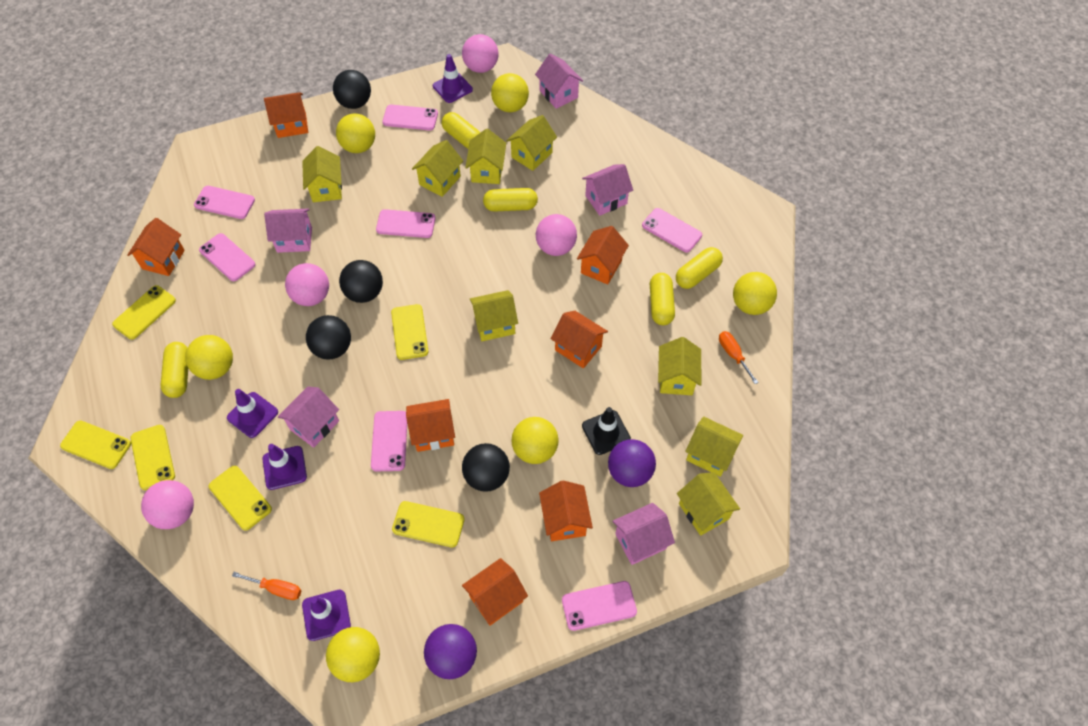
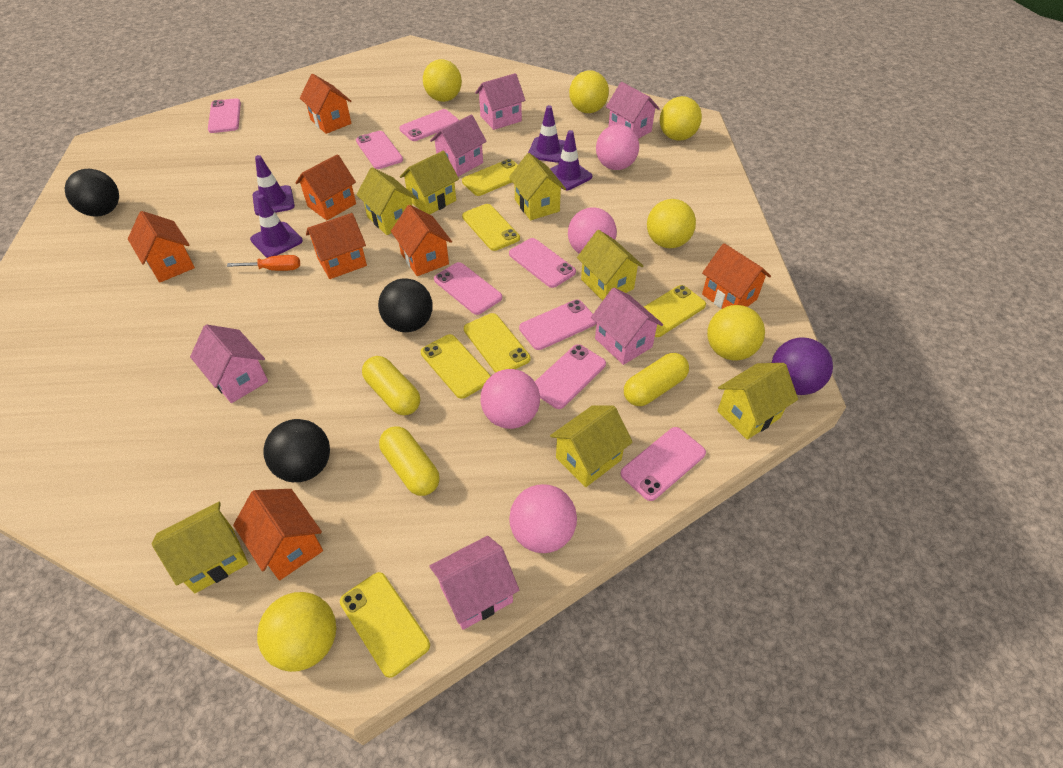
black ball: 4 -> 3
black traffic cone: 1 -> 0
orange screwdriver: 2 -> 1
pink house: 5 -> 6
pink phone: 7 -> 8
purple ball: 2 -> 1
yellow capsule: 5 -> 3
yellow house: 8 -> 7

